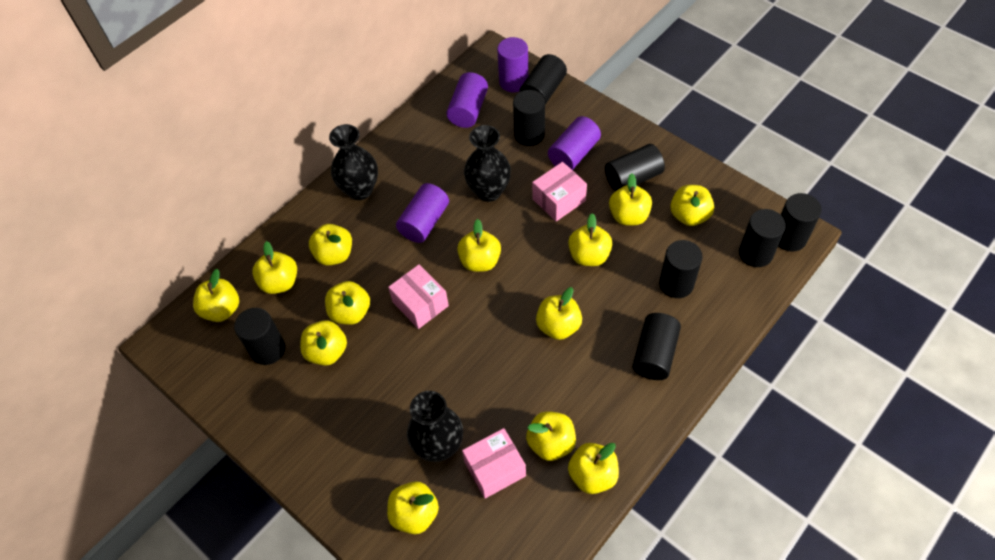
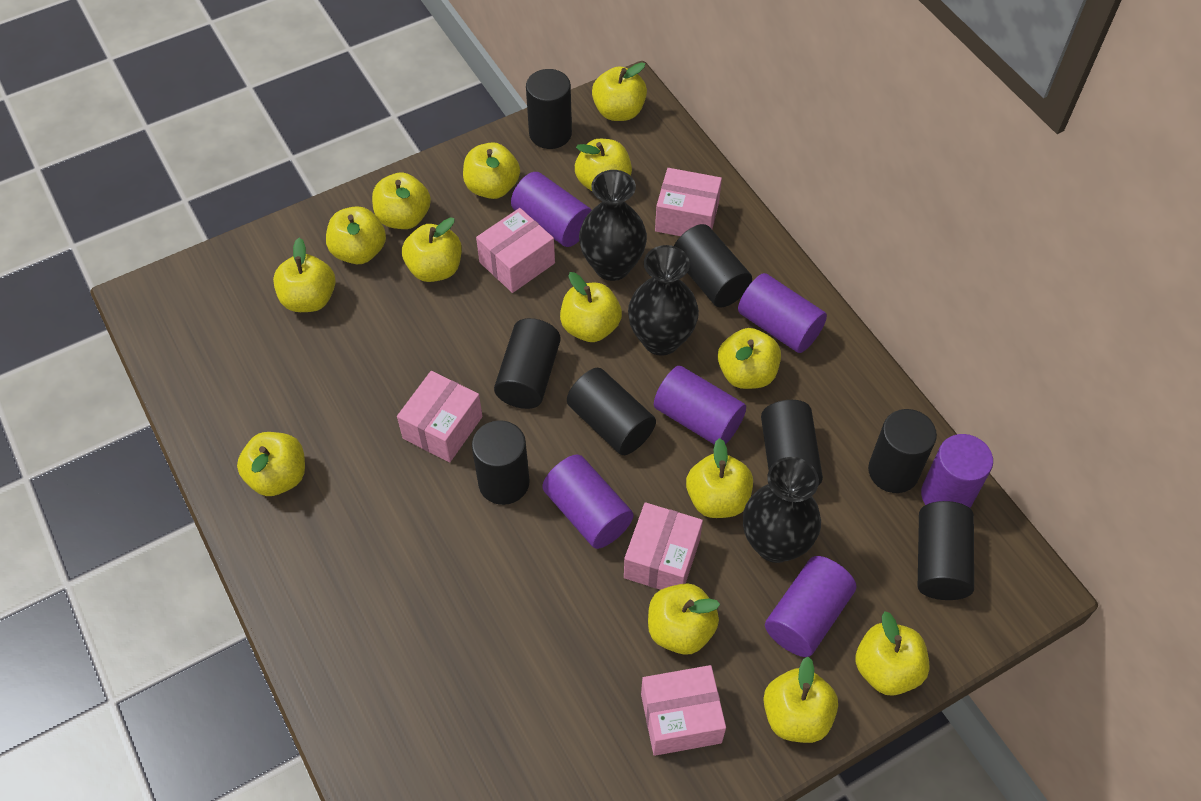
pink box: 3 -> 5
purple cylinder: 4 -> 6
yellow apple: 13 -> 14

